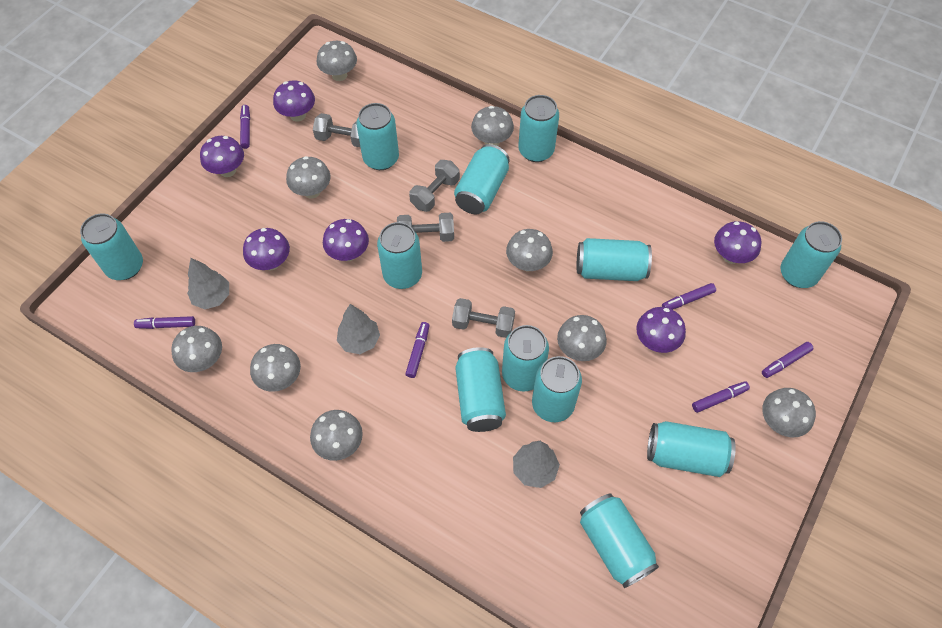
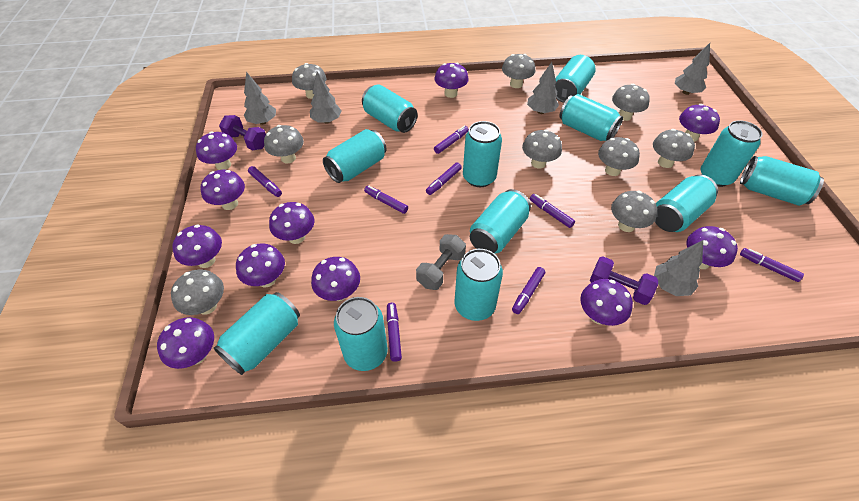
grey dumbbell: 4 -> 1
grey tree: 3 -> 5
purple dumbbell: 0 -> 2
purple marker: 6 -> 8
purple mushroom: 6 -> 11

